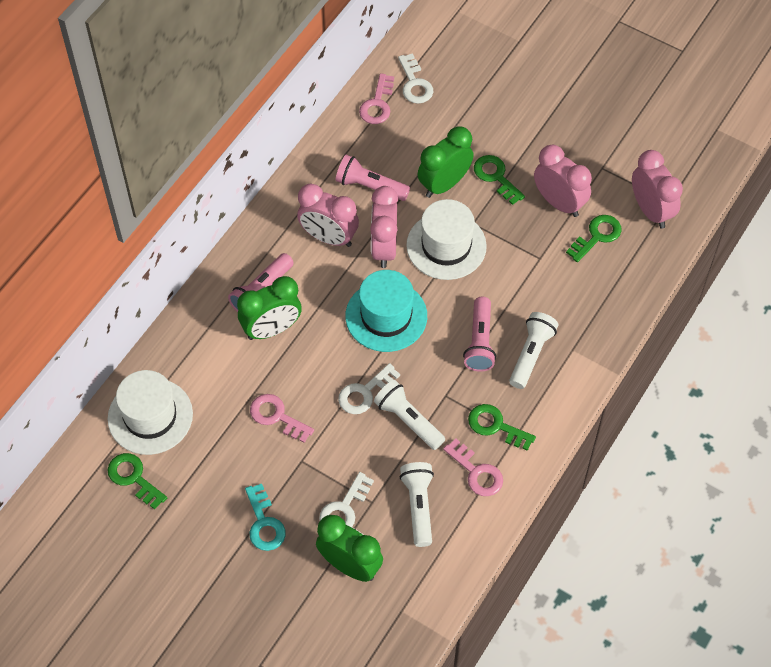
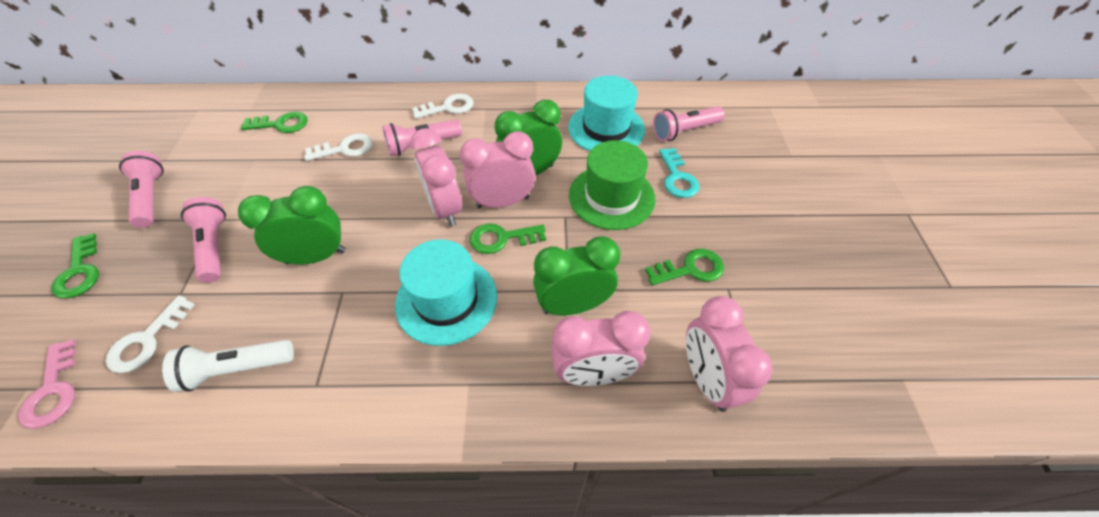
green hat: 0 -> 1
pink flashlight: 3 -> 4
pink key: 3 -> 1
turquoise hat: 1 -> 2
white flashlight: 3 -> 1
white hat: 2 -> 0

